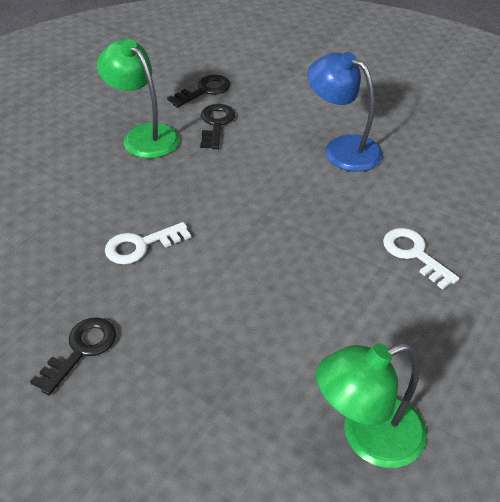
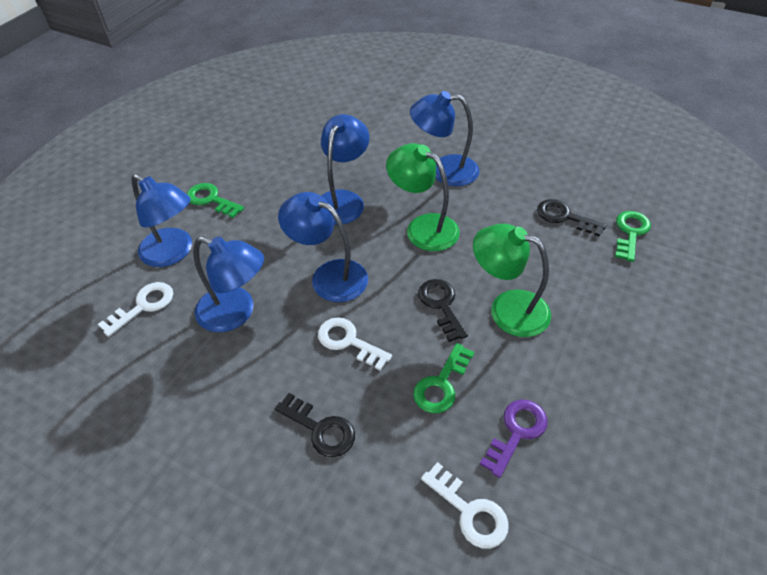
blue lamp: 1 -> 5
green key: 0 -> 3
purple key: 0 -> 1
white key: 2 -> 3

